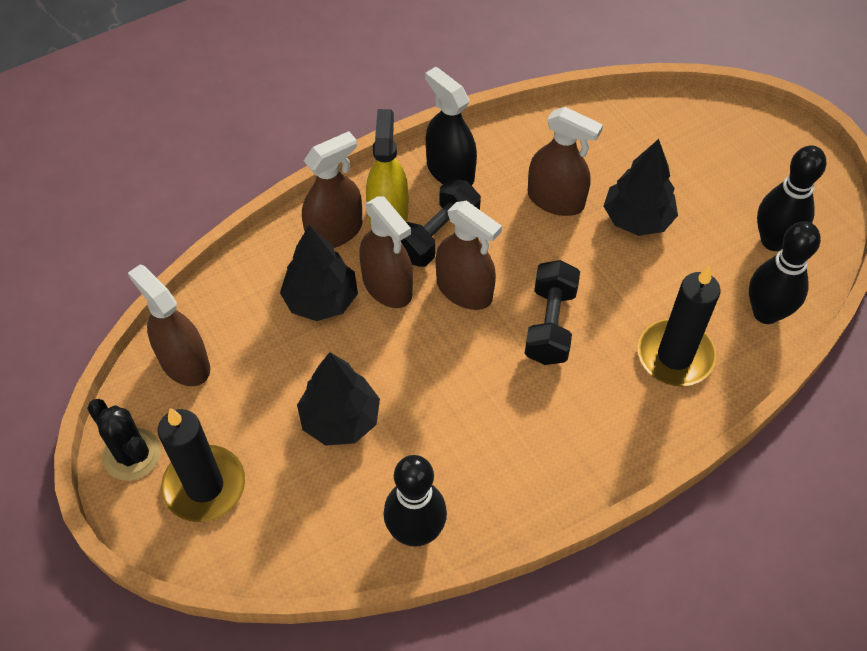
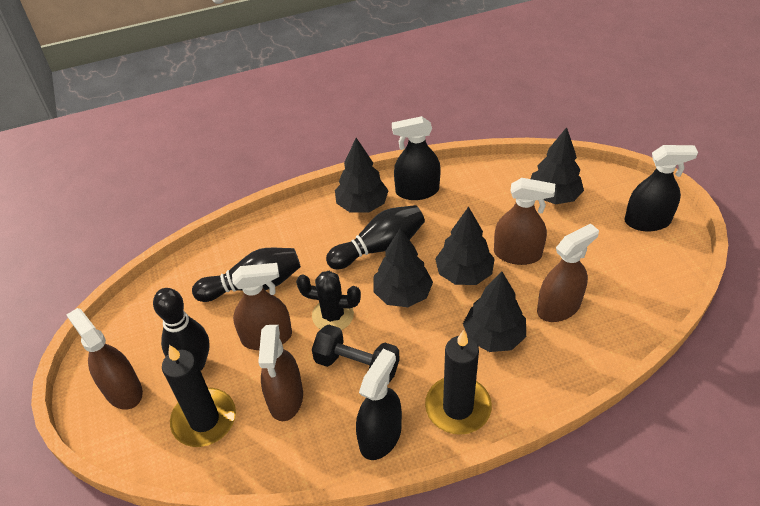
black dumbbell: 2 -> 1
black spray bottle: 1 -> 3
black tree: 3 -> 5
yellow spray bottle: 1 -> 0

